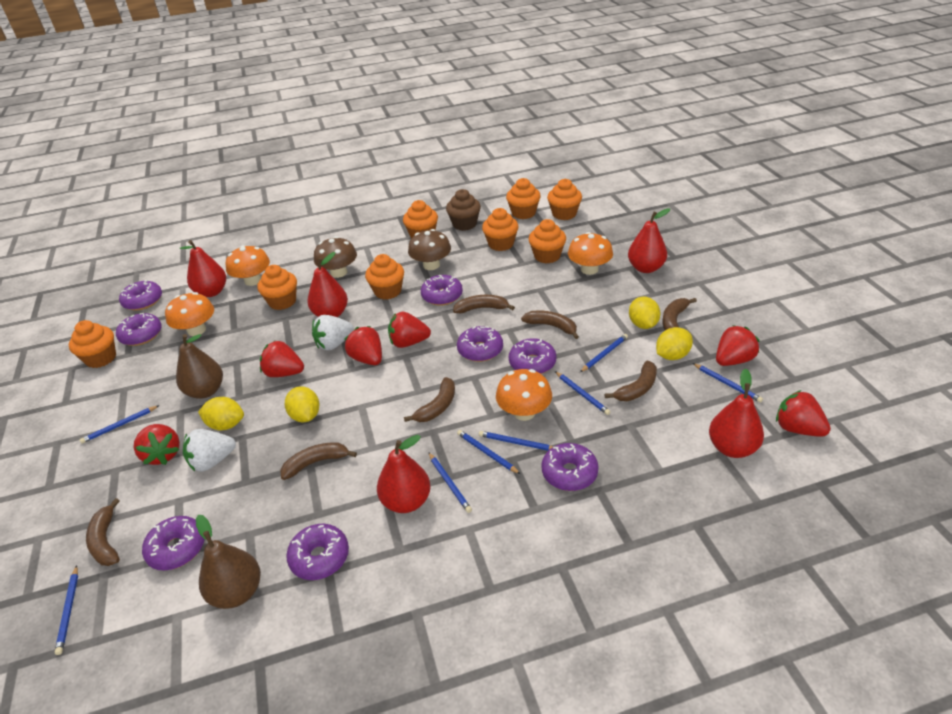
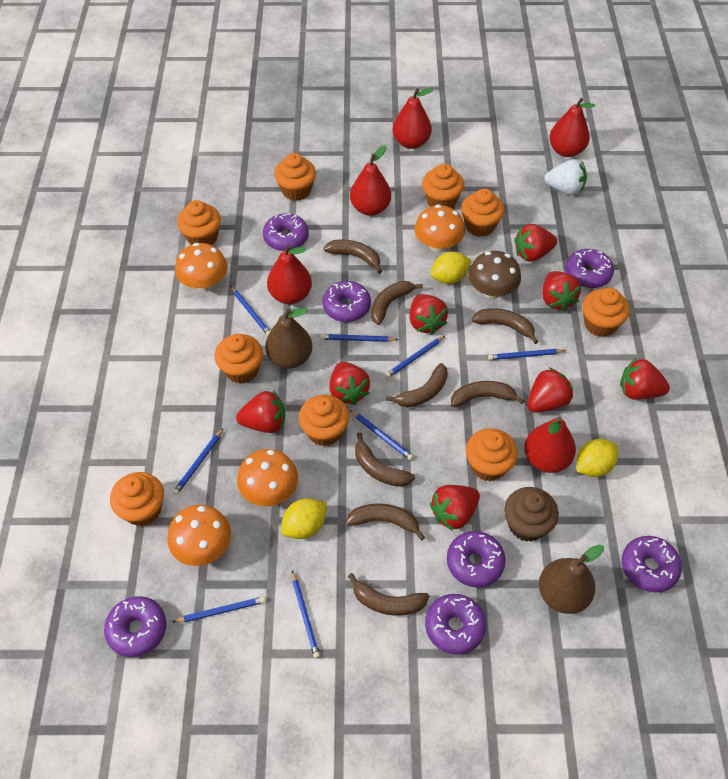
brown banana: 7 -> 8
brown mushroom: 2 -> 1
orange cupcake: 8 -> 9
purple donut: 8 -> 7
red strawberry: 6 -> 8
white strawberry: 2 -> 1
yellow lemon: 4 -> 3

